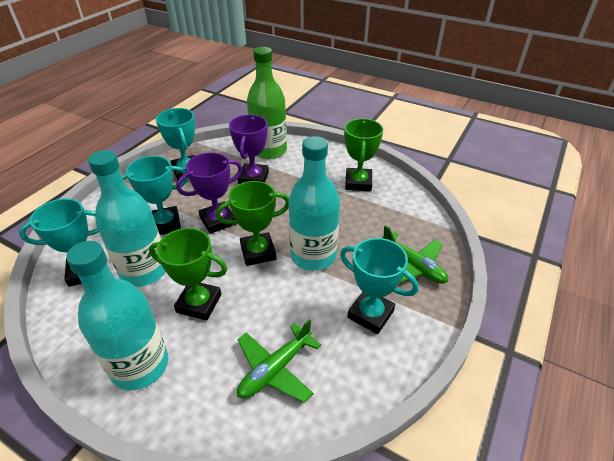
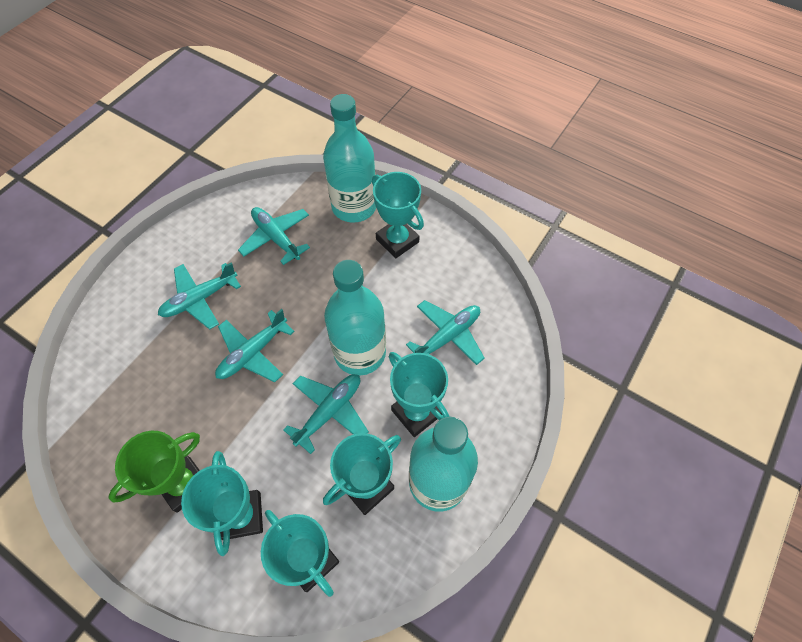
green bottle: 1 -> 0
green plane: 2 -> 0
green trophy: 3 -> 1
purple trophy: 2 -> 0
turquoise plane: 0 -> 5
turquoise trophy: 4 -> 5

